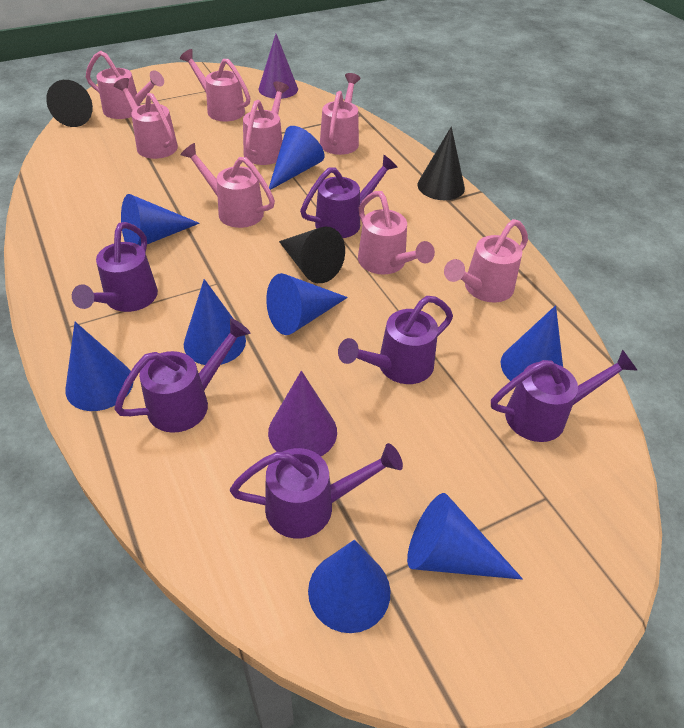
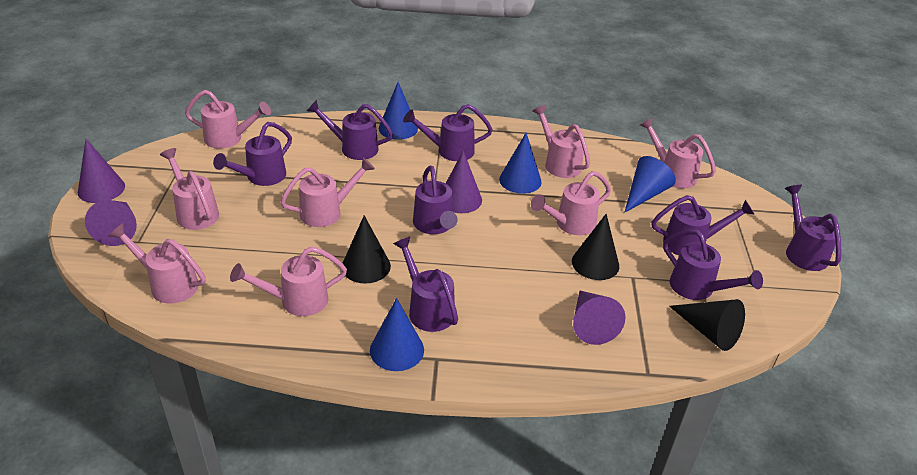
blue cone: 8 -> 4
purple cone: 2 -> 4
purple watering can: 6 -> 8

